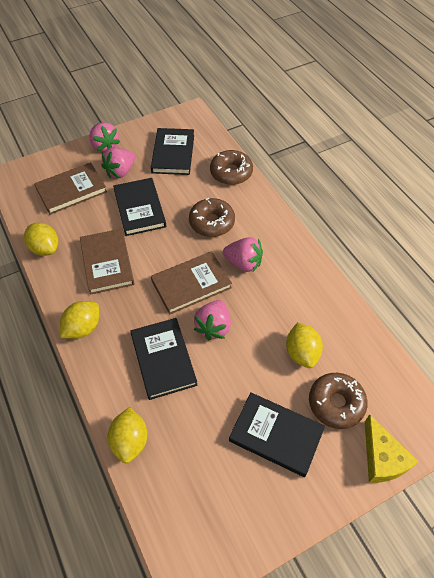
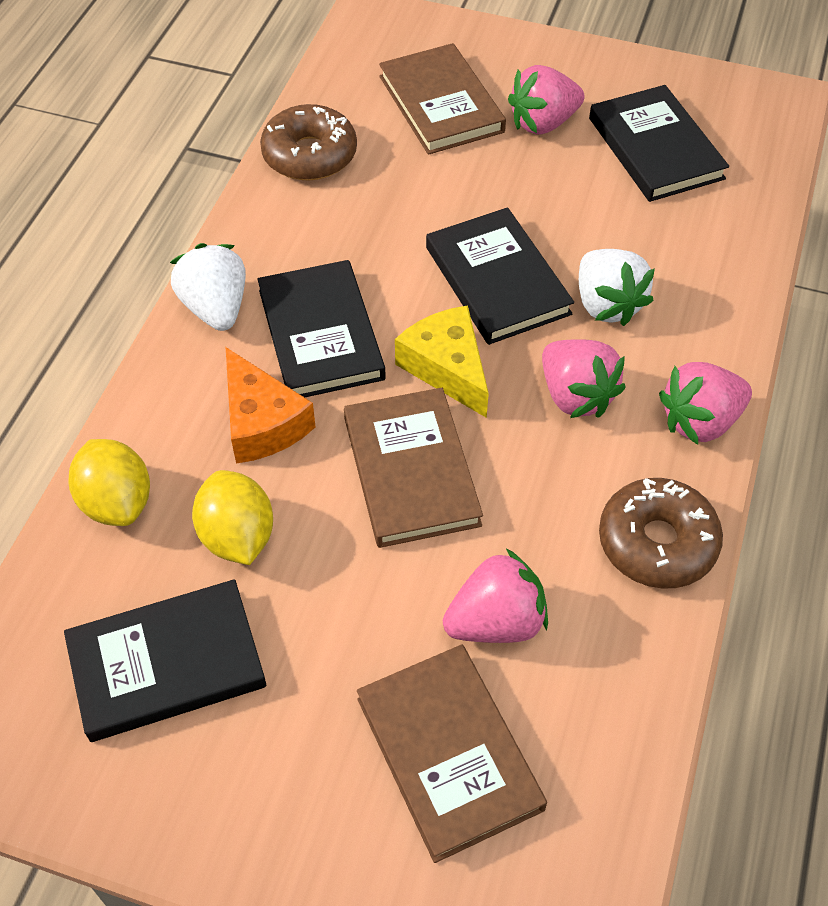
brown donut: 3 -> 2
orange cheese: 0 -> 1
white strawberry: 0 -> 2
yellow lemon: 4 -> 2

